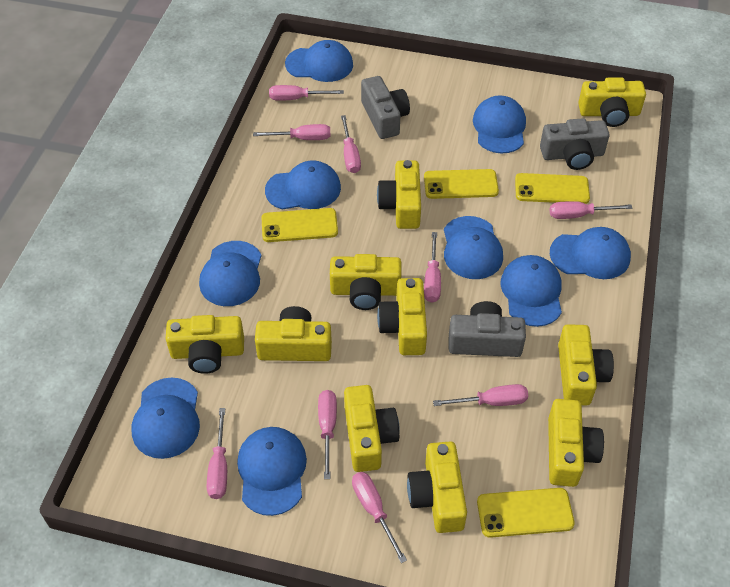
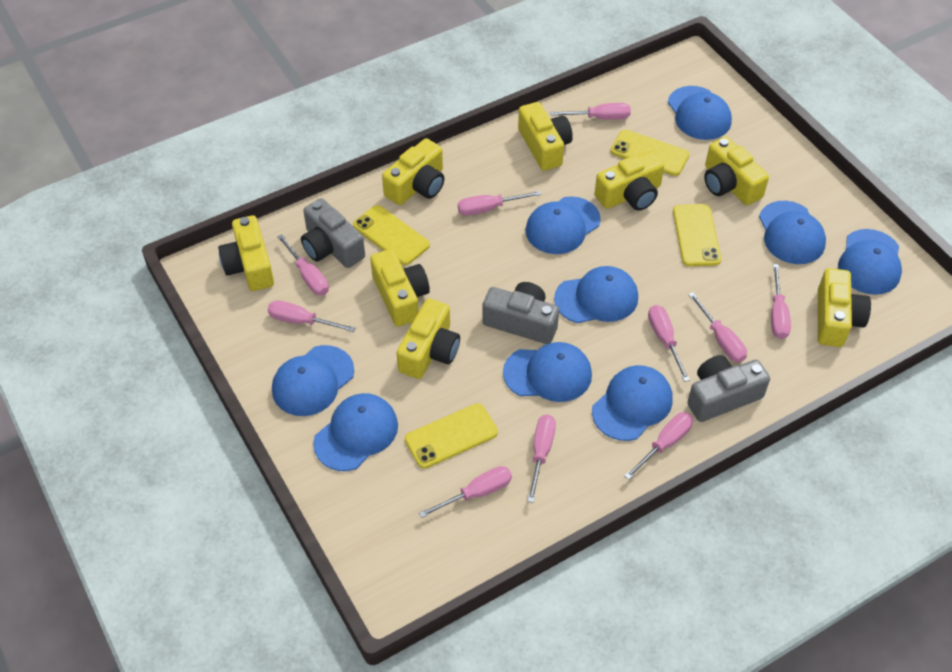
pink screwdriver: 9 -> 10
yellow camera: 10 -> 8

